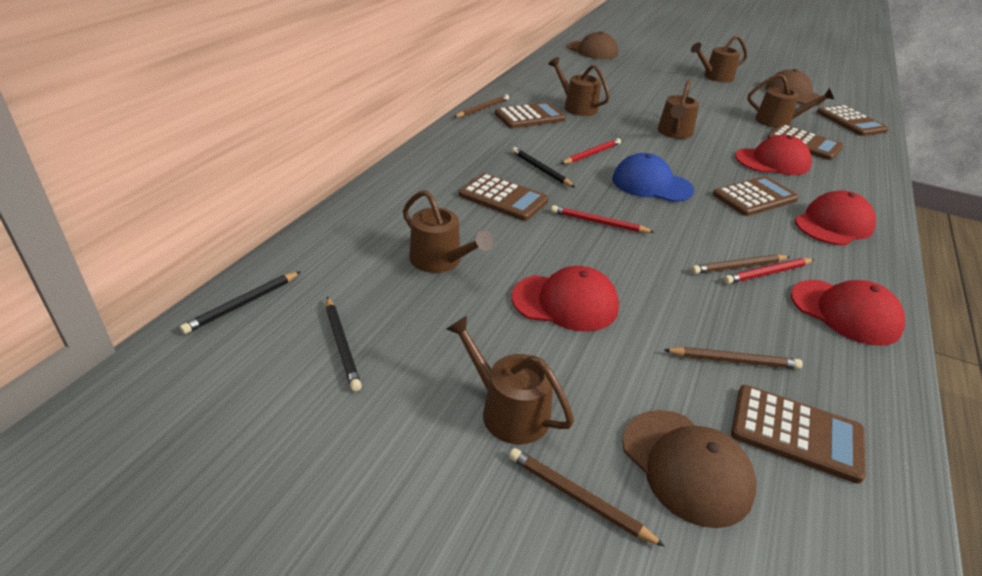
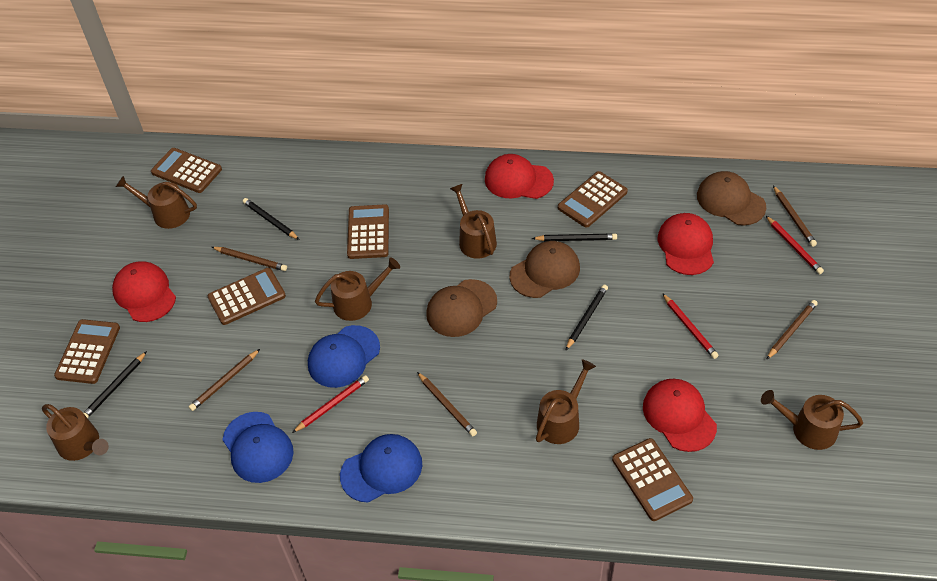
black pencil: 3 -> 4
blue cap: 1 -> 3
brown pencil: 4 -> 5

